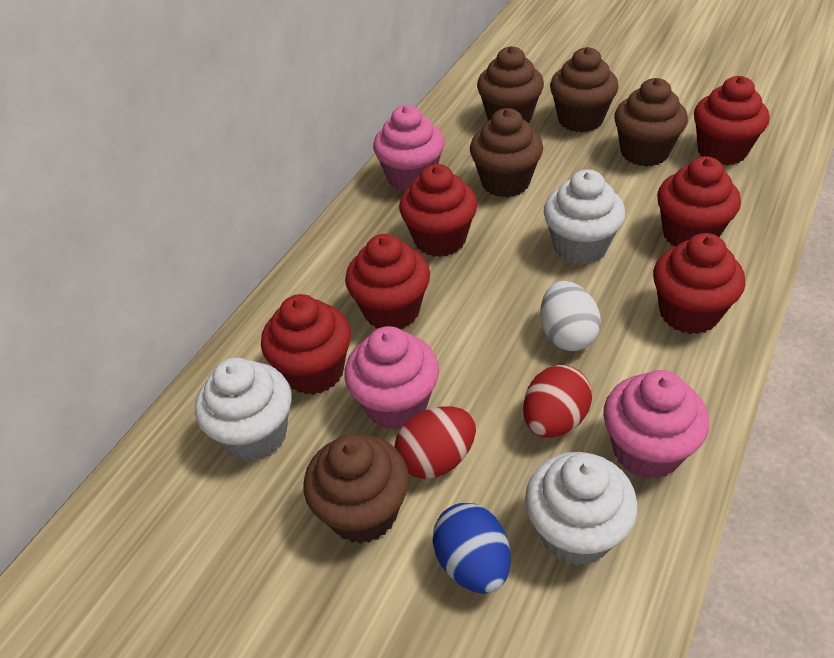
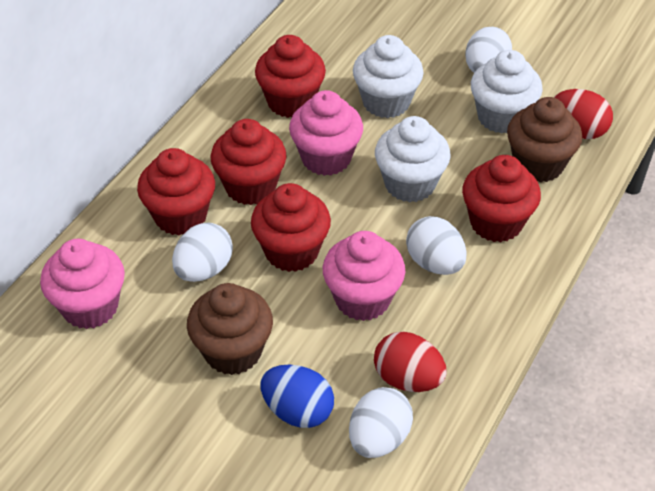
brown cupcake: 5 -> 2
red cupcake: 6 -> 5
white egg: 1 -> 4

